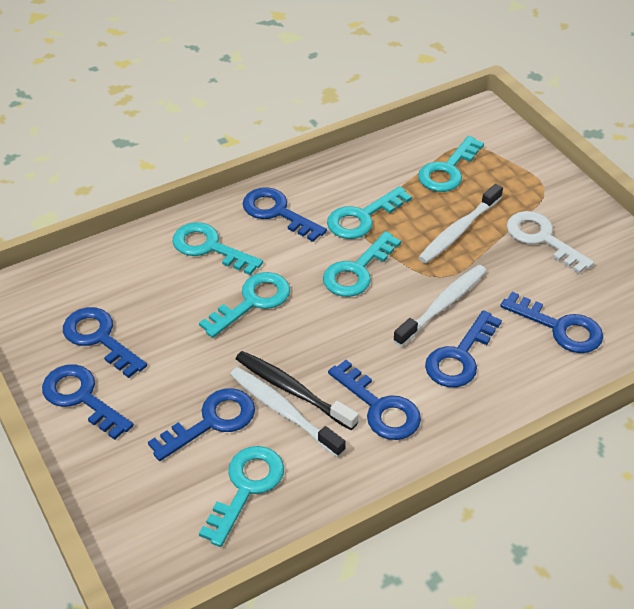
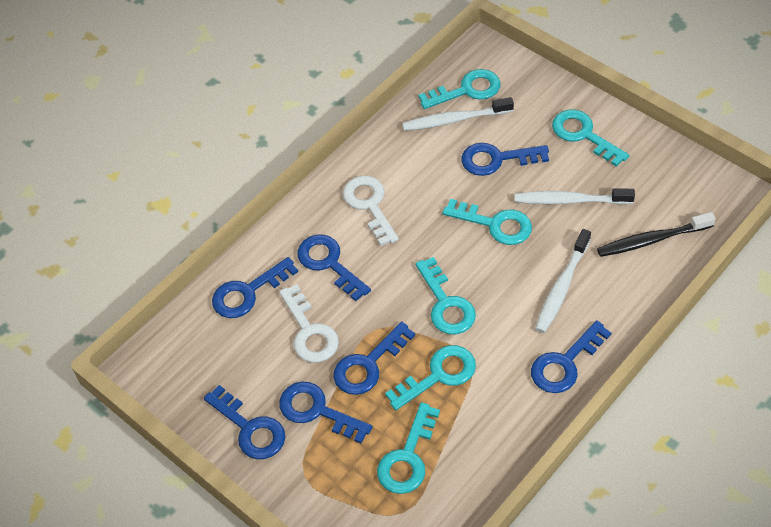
white key: 1 -> 2

